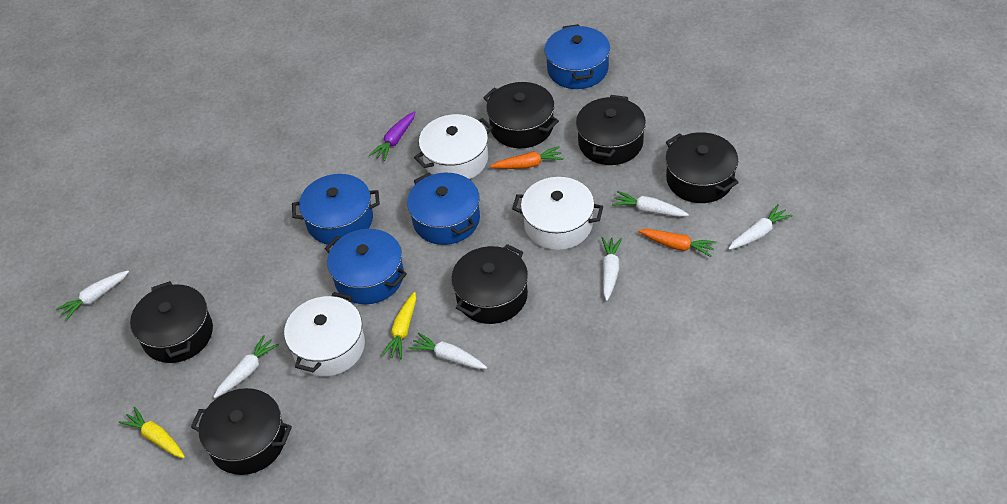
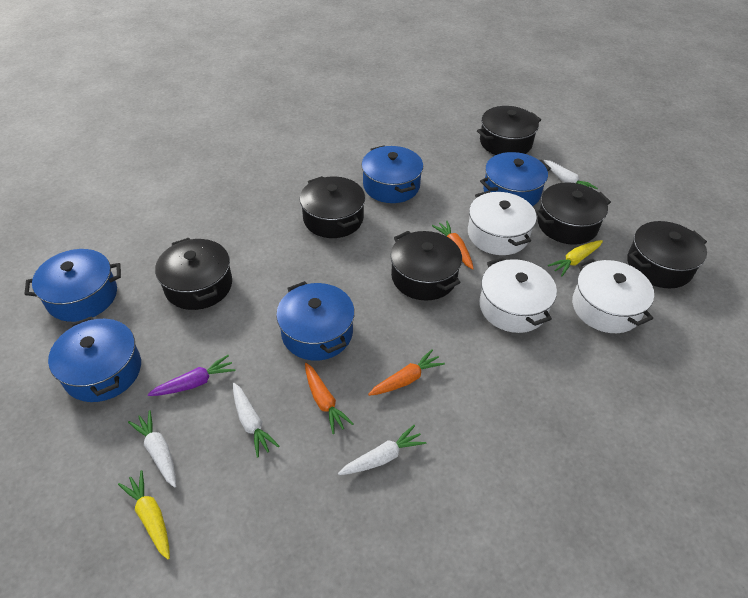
blue pot: 4 -> 5
orange carrot: 2 -> 3
white carrot: 6 -> 4

